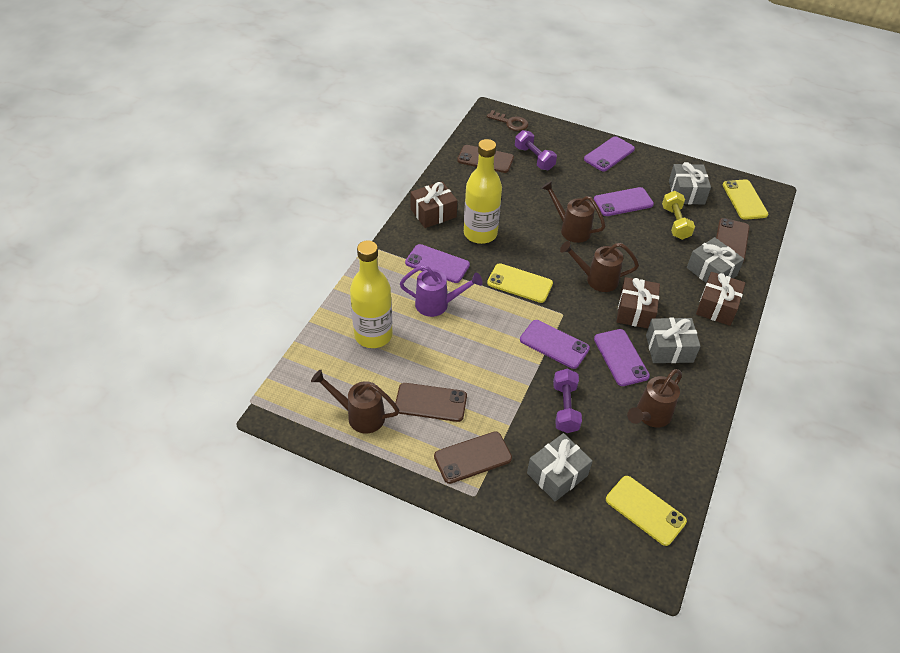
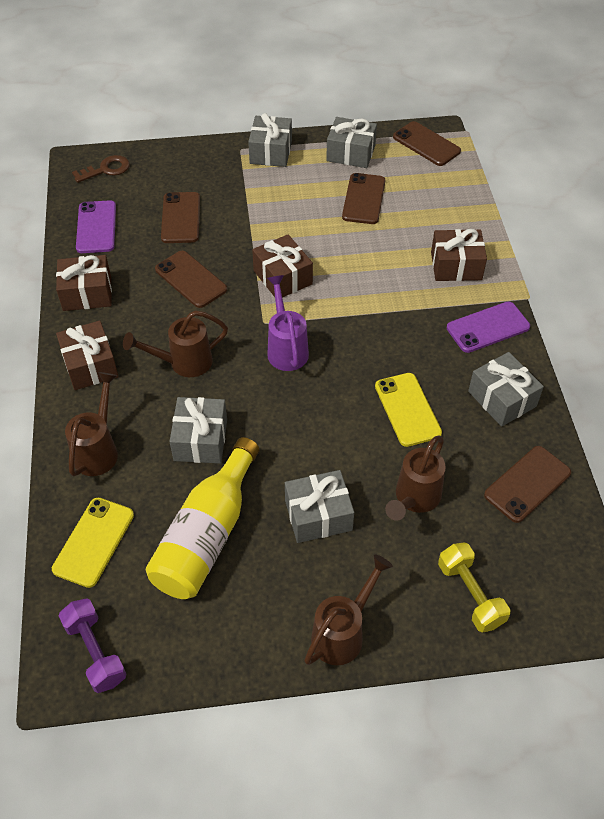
brown gift: 3 -> 4
brown phone: 4 -> 5
grey gift: 4 -> 5
purple dumbbell: 2 -> 1
purple phone: 5 -> 2
yellow bottle: 2 -> 1
yellow phone: 3 -> 2

